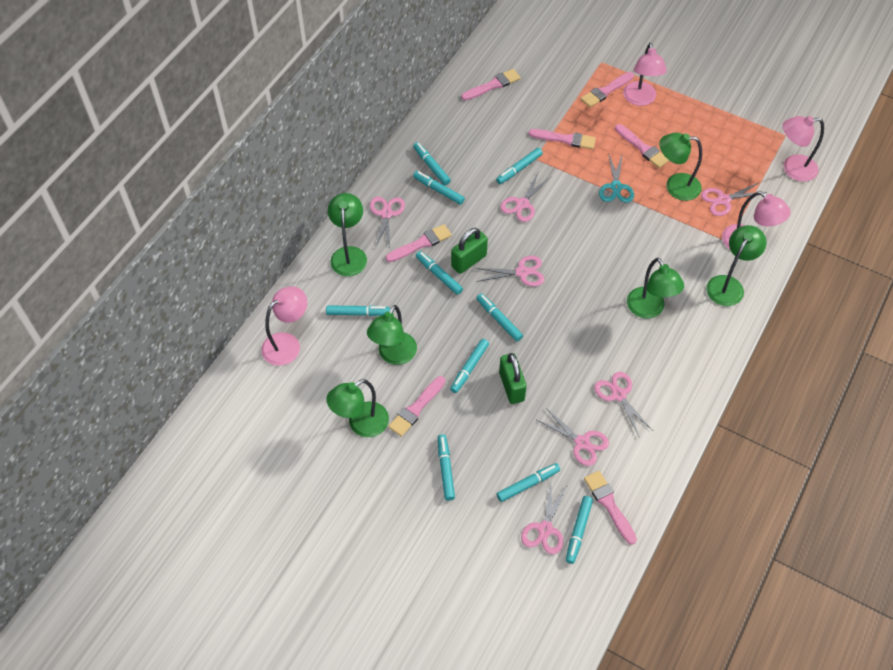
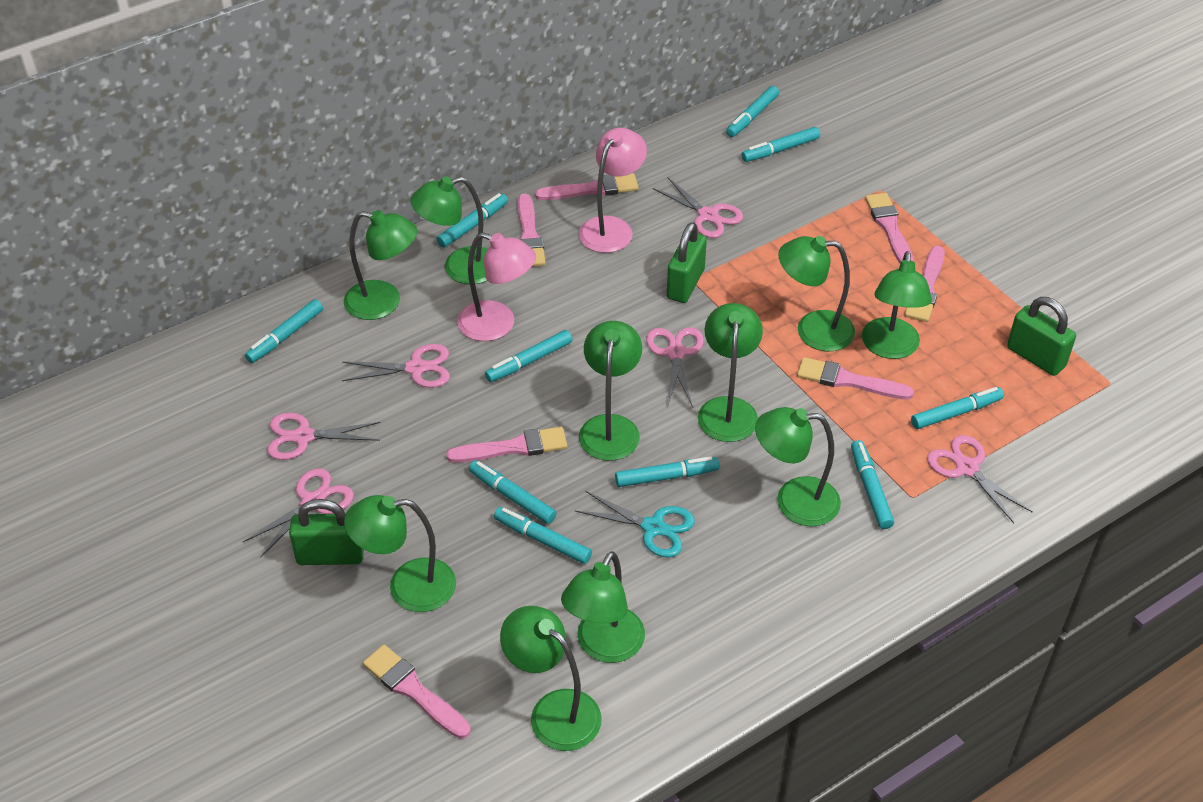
green lamp: 6 -> 10
green padlock: 2 -> 3
pink lamp: 4 -> 2
pink scissors: 7 -> 6

